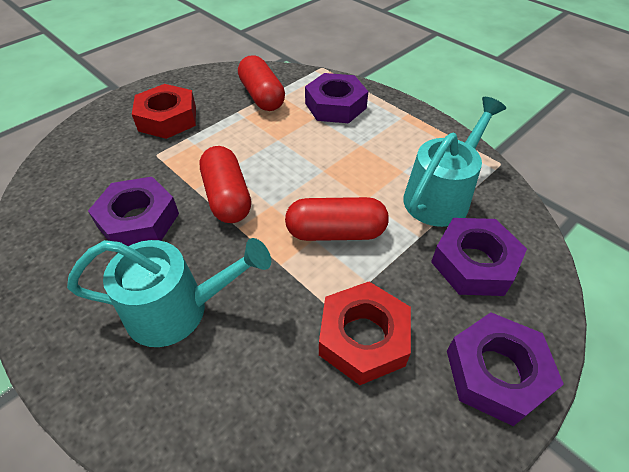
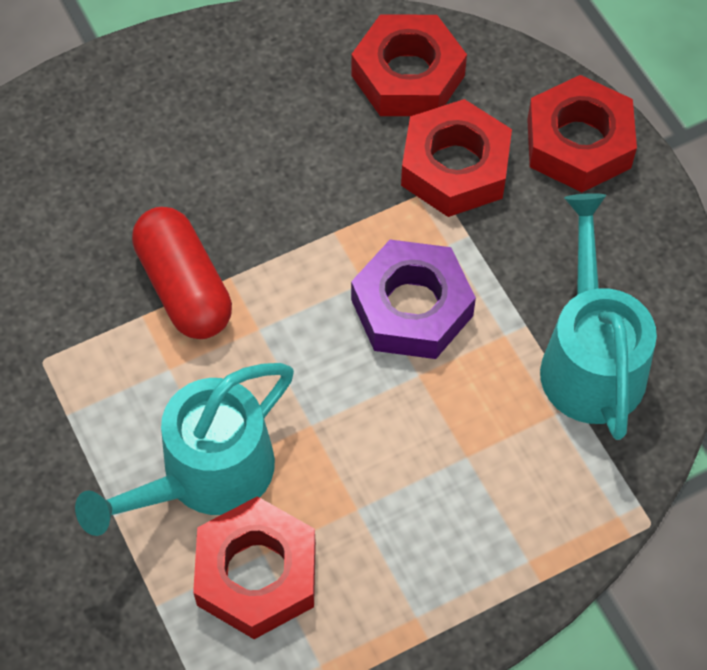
purple nut: 4 -> 1
red capsule: 3 -> 1
red nut: 2 -> 4

